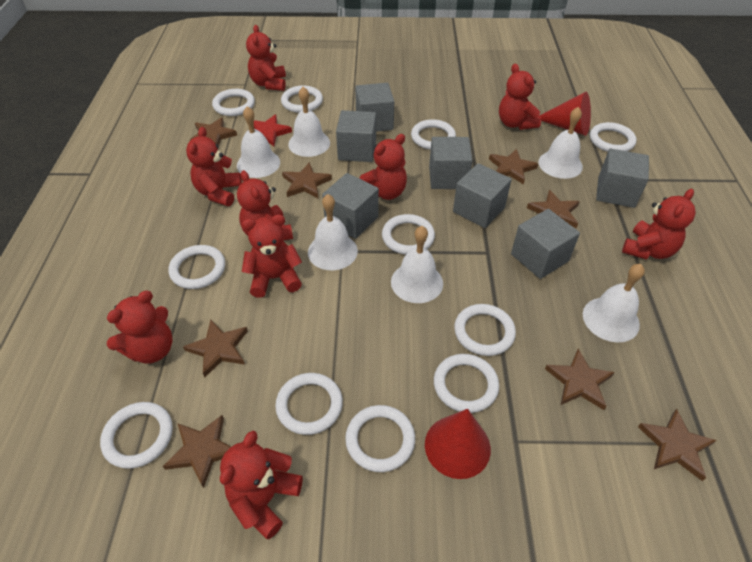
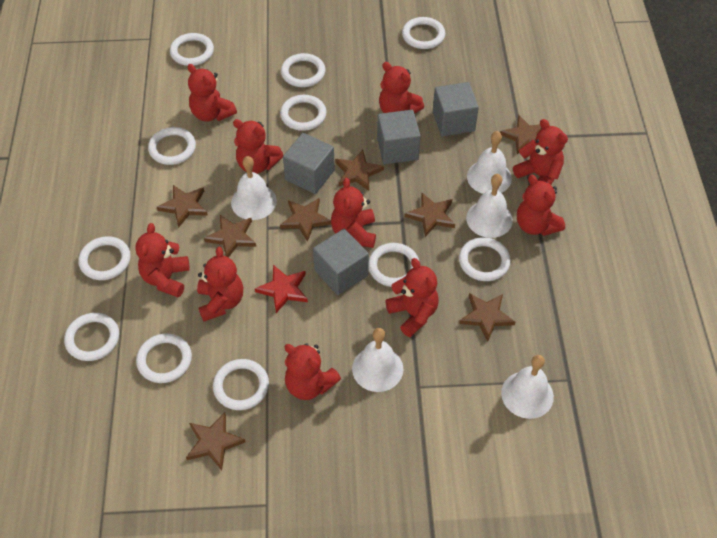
grey cube: 7 -> 4
red cone: 2 -> 0
red teddy bear: 9 -> 10
white bell: 6 -> 5

